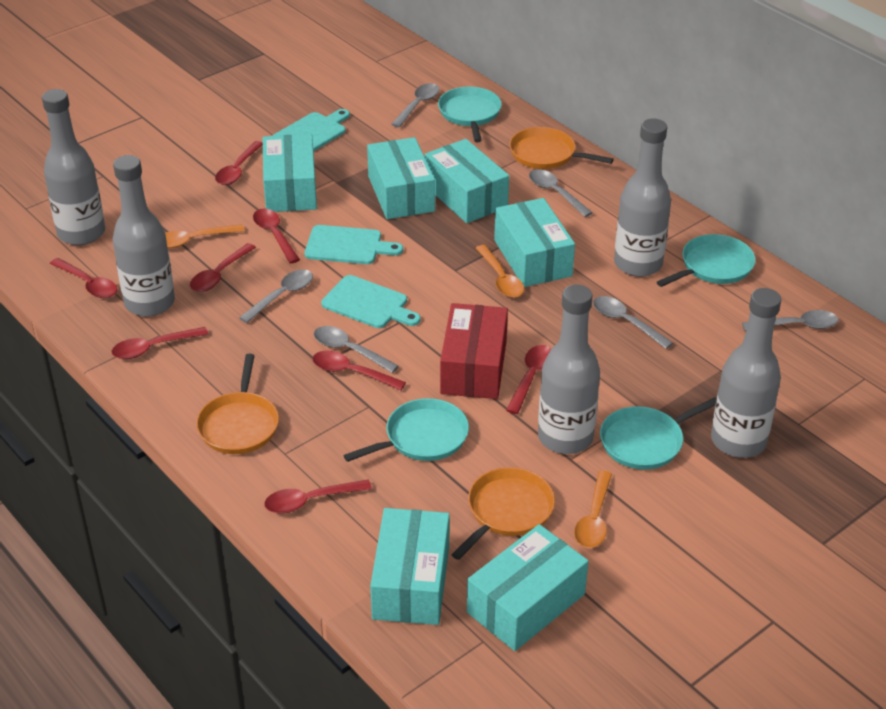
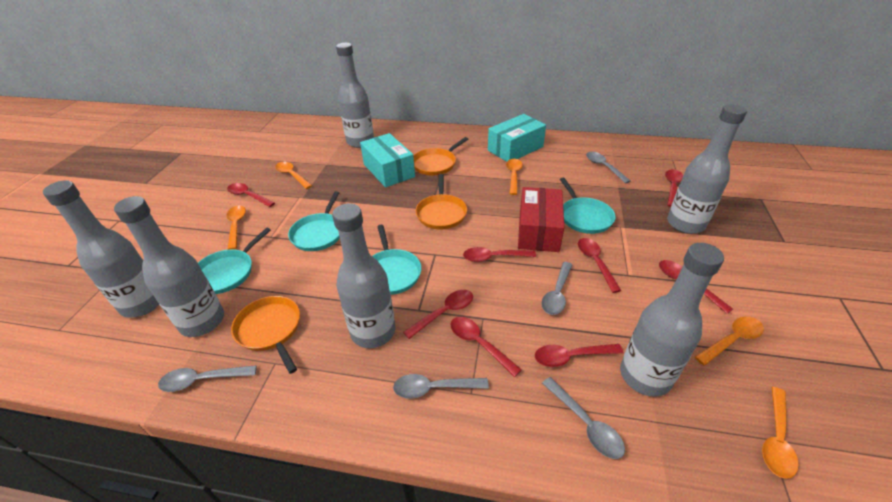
grey bottle: 5 -> 6
grey spoon: 6 -> 5
orange spoon: 3 -> 5
turquoise box: 6 -> 2
turquoise cutting board: 3 -> 0

